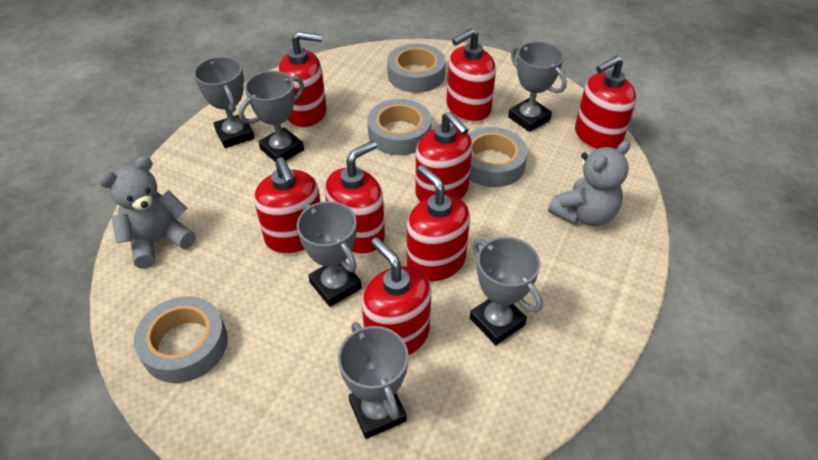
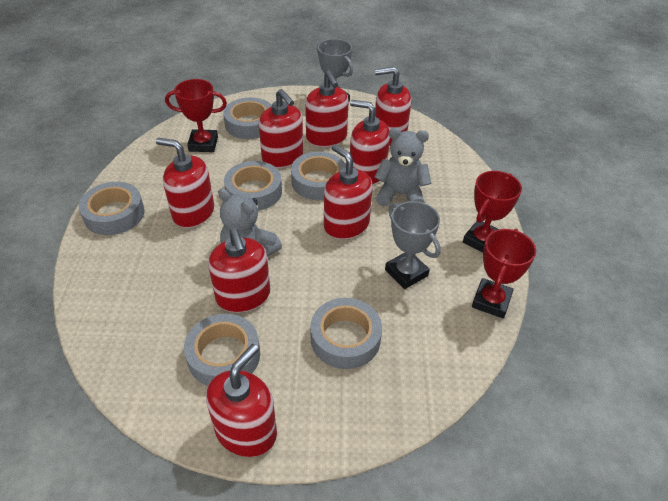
grey tape: 4 -> 6
grey trophy: 6 -> 2
red trophy: 0 -> 3

